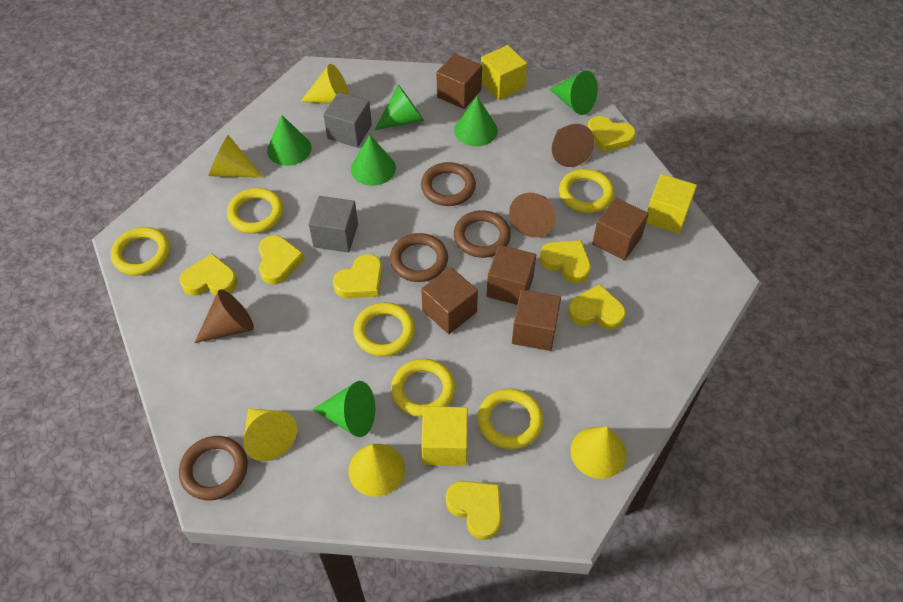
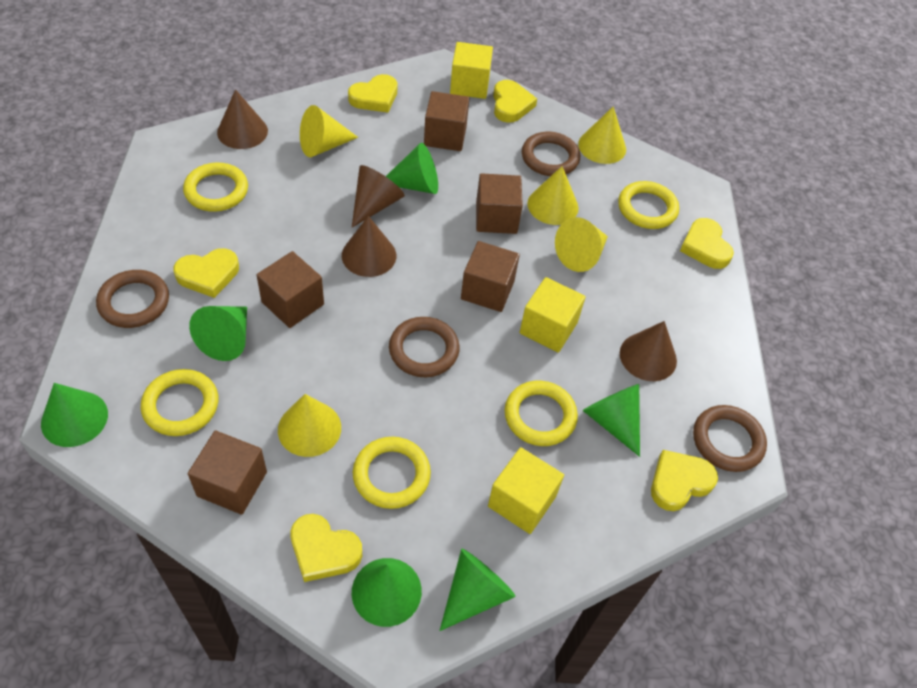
brown cone: 3 -> 4
grey cube: 2 -> 0
yellow heart: 7 -> 6
yellow ring: 6 -> 5

